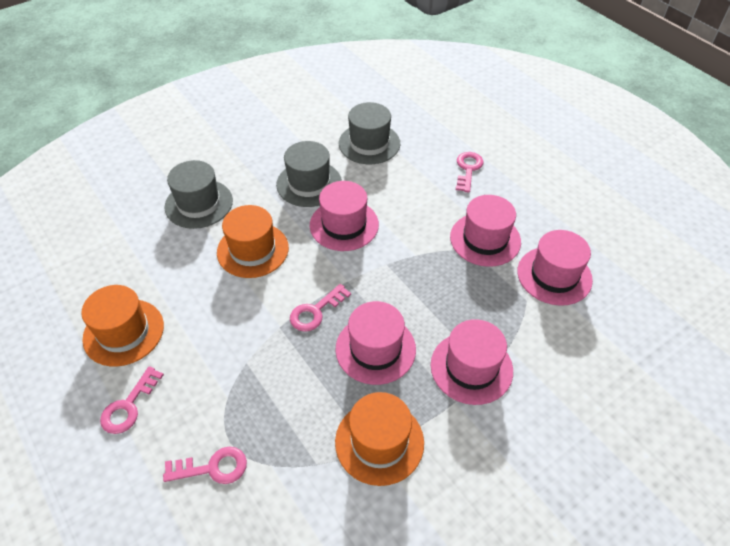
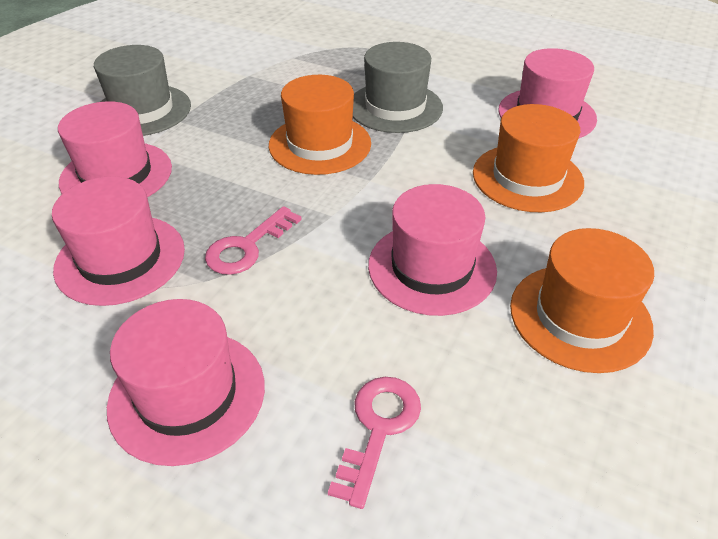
grey hat: 3 -> 2
pink key: 4 -> 2

